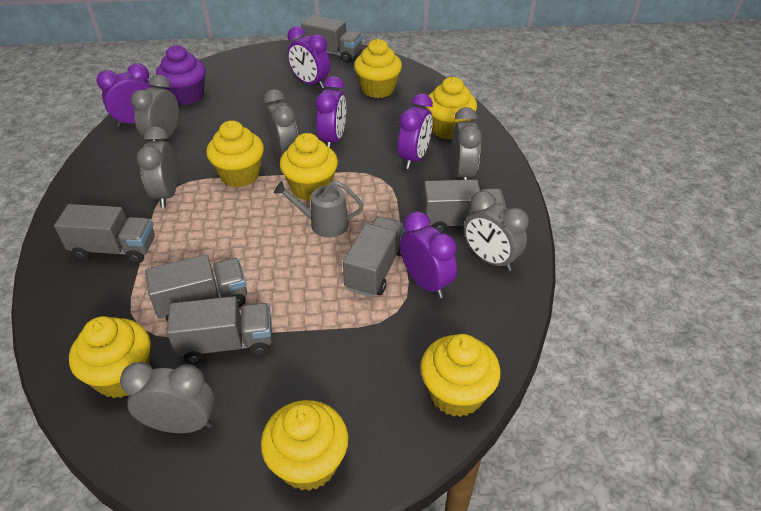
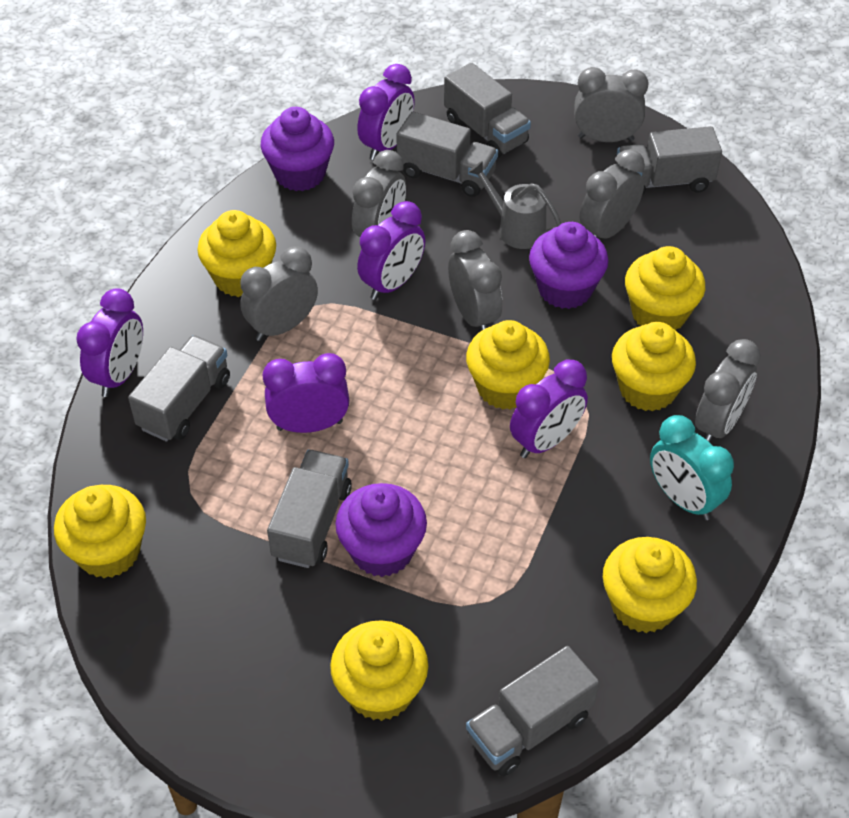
purple cupcake: 1 -> 3
turquoise clock: 0 -> 1

